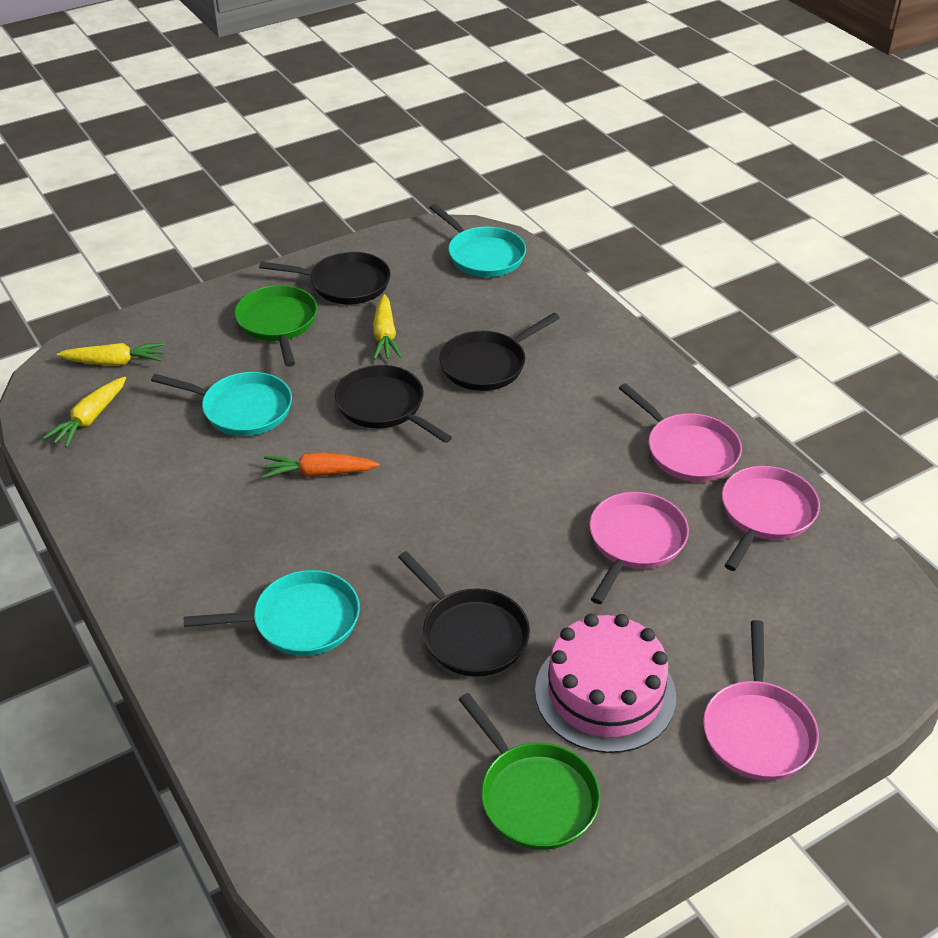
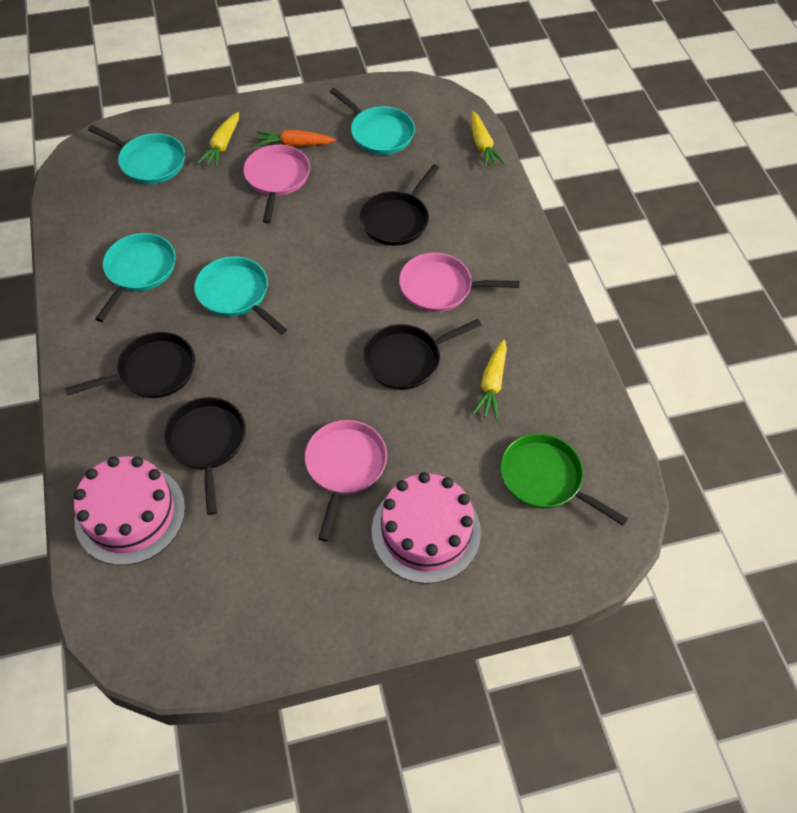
green pan: 2 -> 1
pink cake: 1 -> 2
pink pan: 4 -> 3
turquoise pan: 3 -> 4

